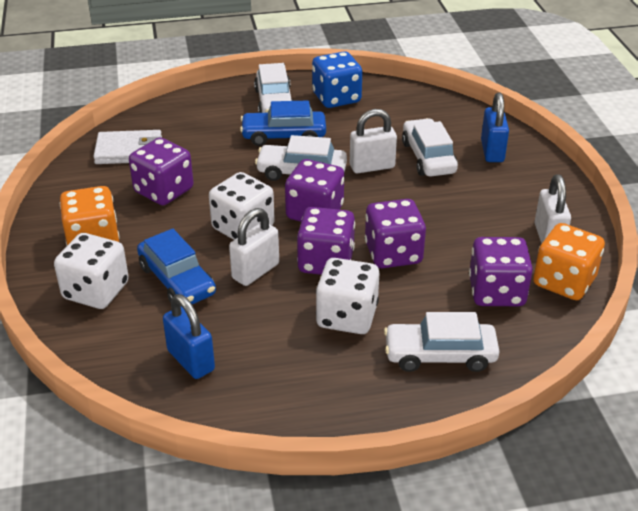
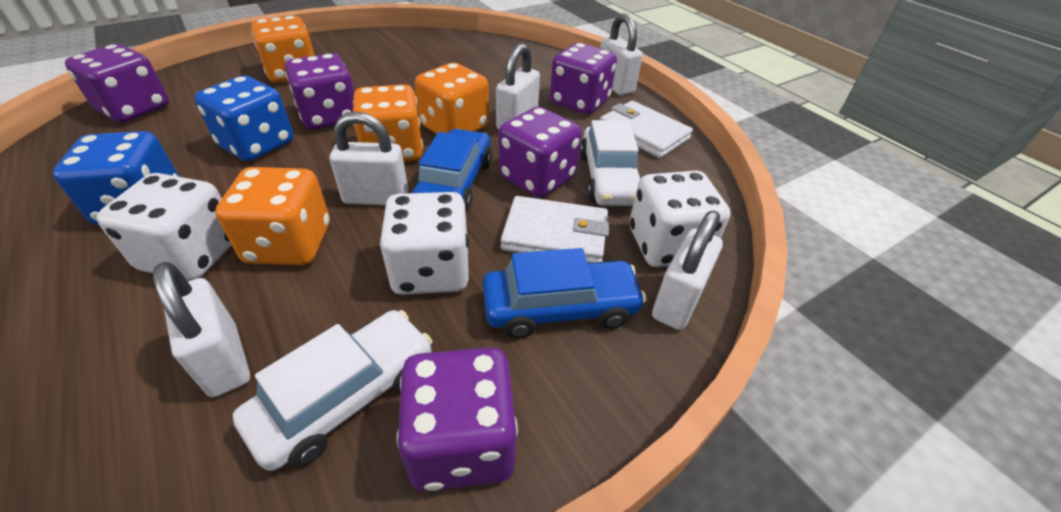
blue dice: 1 -> 2
blue padlock: 2 -> 0
orange dice: 2 -> 4
white car: 4 -> 2
white padlock: 3 -> 5
white wallet: 1 -> 2

